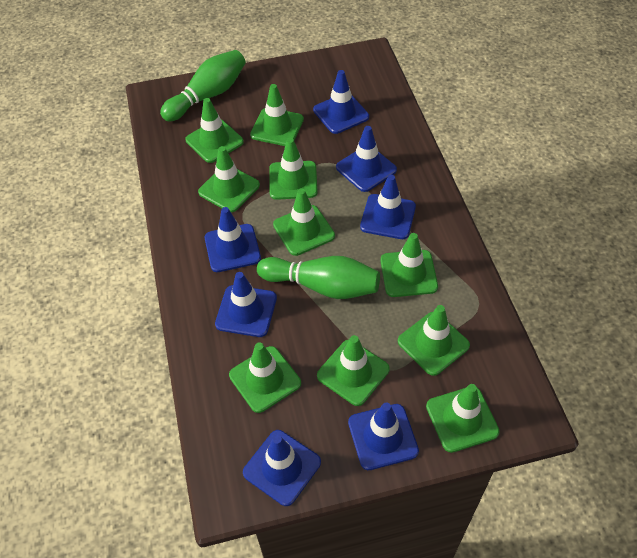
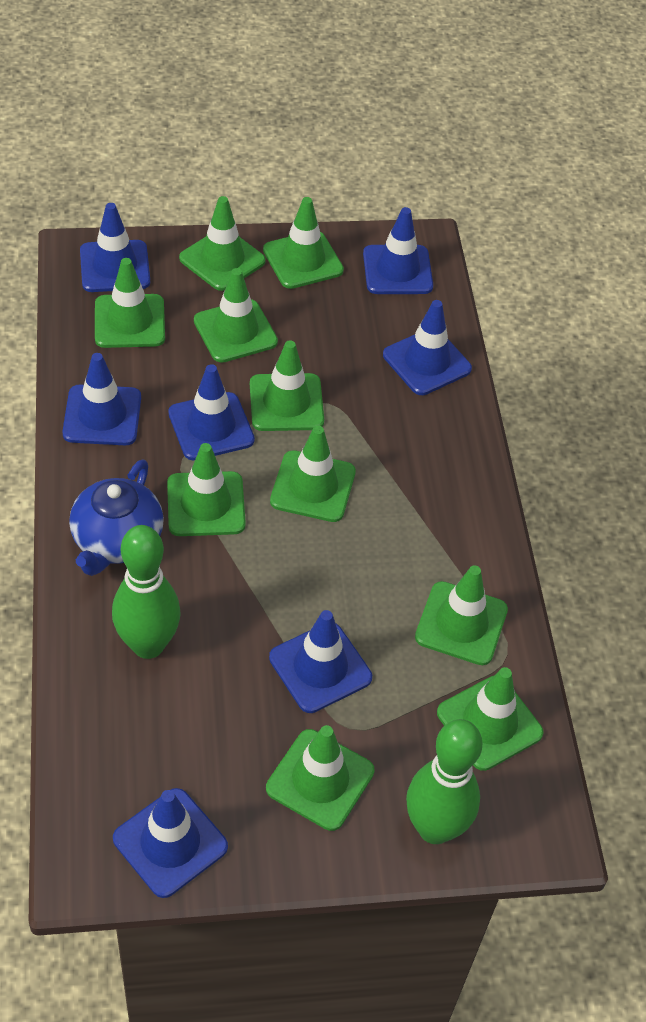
blue teapot: 0 -> 1

